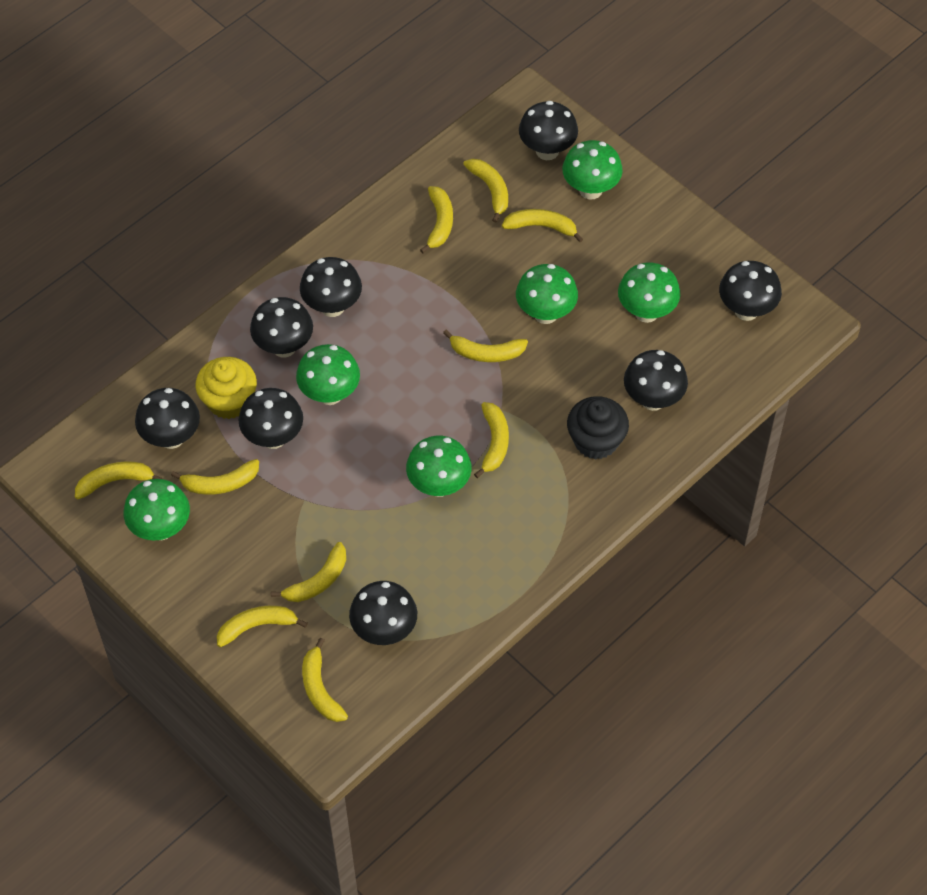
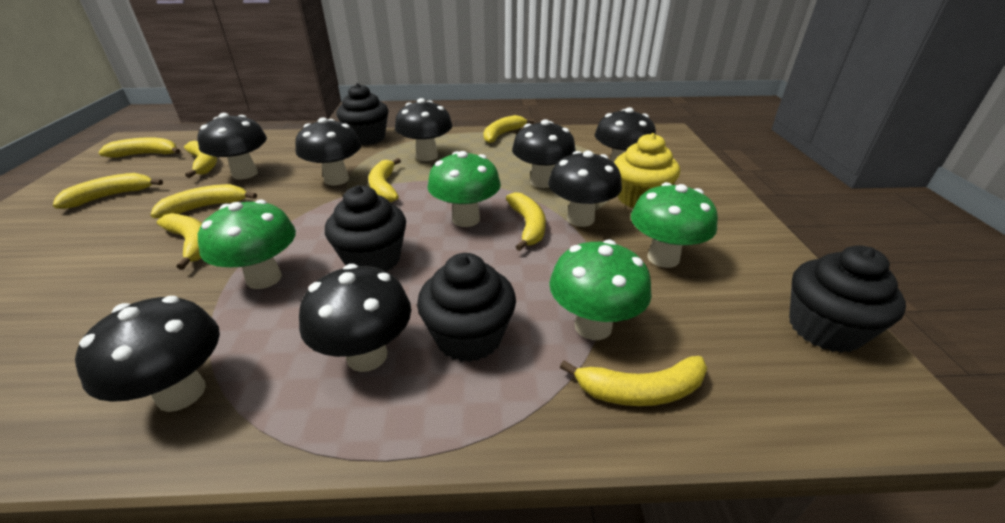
black cupcake: 1 -> 4
green mushroom: 6 -> 4
yellow banana: 10 -> 9

